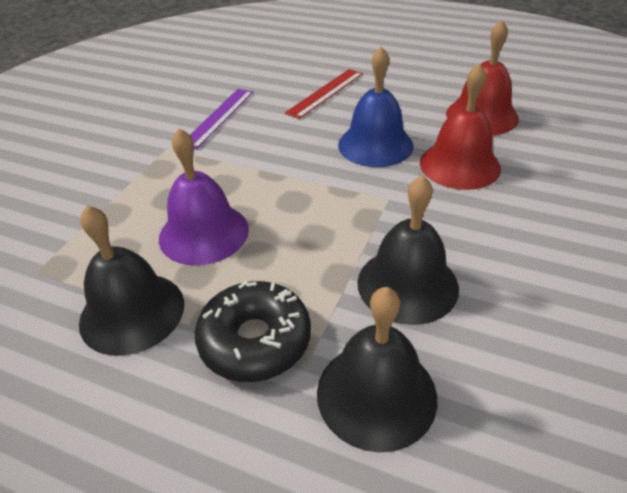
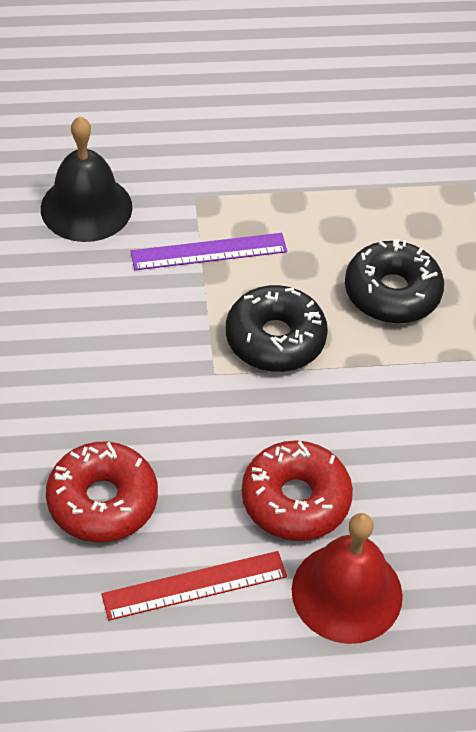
black bell: 3 -> 1
black donut: 1 -> 2
blue bell: 1 -> 0
purple bell: 1 -> 0
red bell: 2 -> 1
red donut: 0 -> 2

